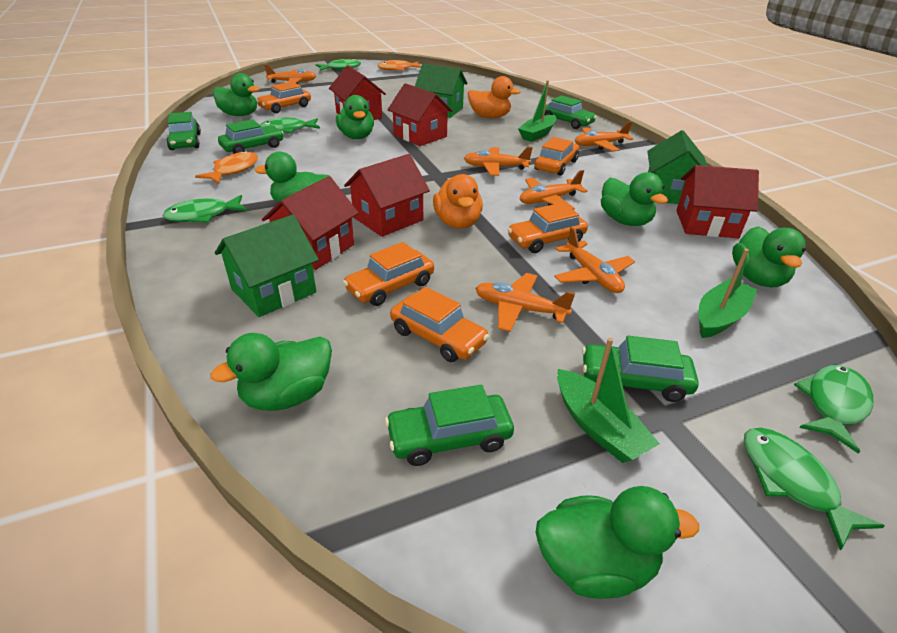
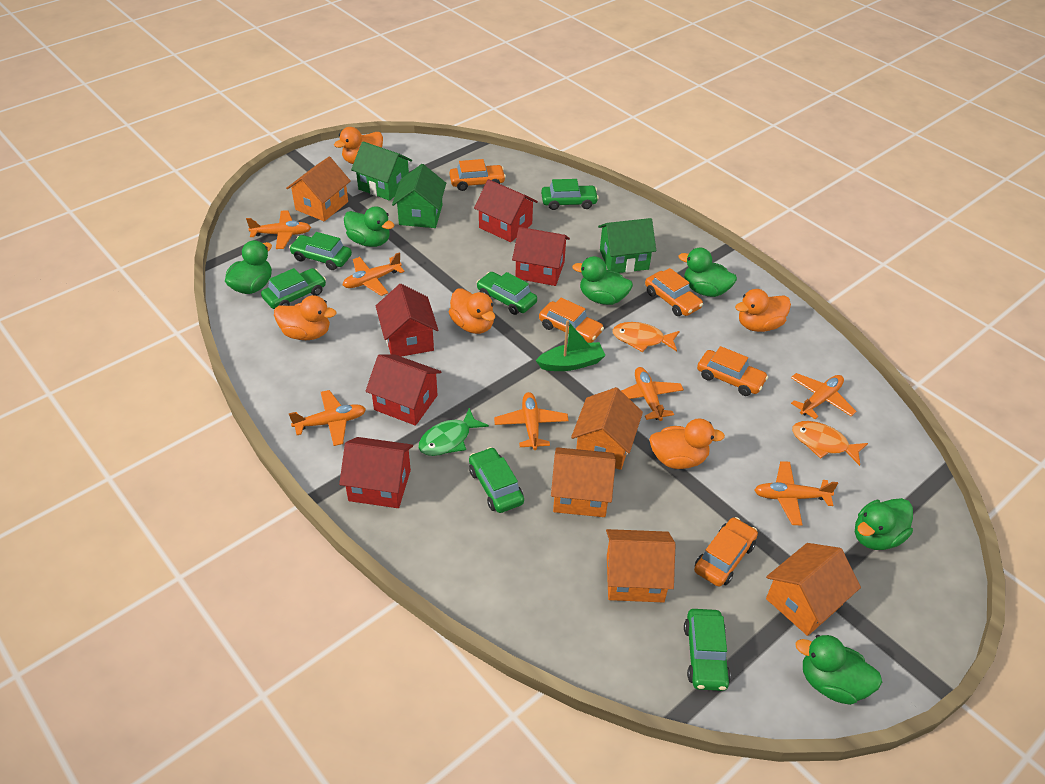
green boat: 3 -> 1
green car: 5 -> 6
green duck: 7 -> 6
green fish: 5 -> 1
orange duck: 2 -> 5
orange house: 0 -> 5
orange plane: 6 -> 7

